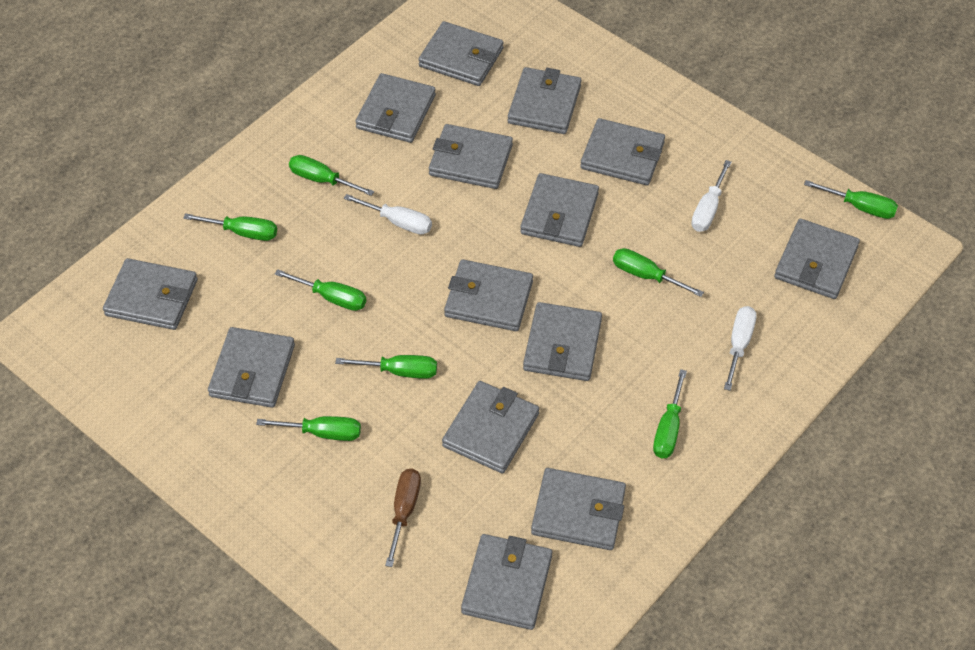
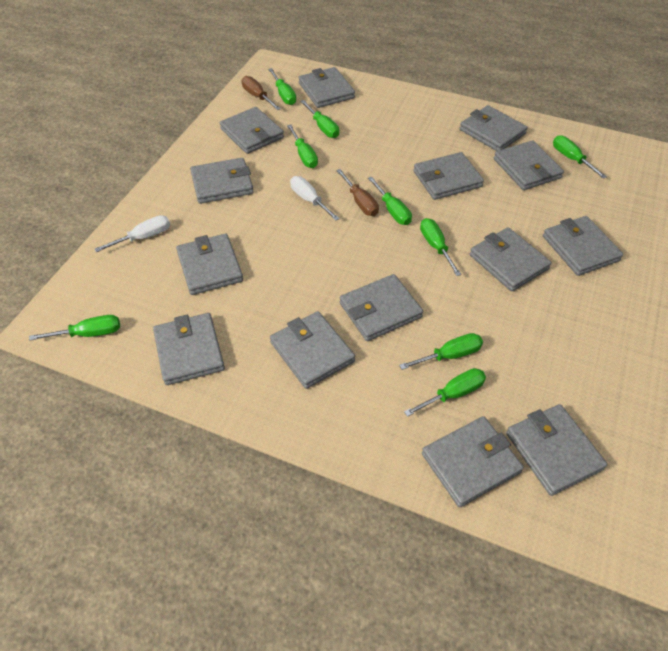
brown screwdriver: 1 -> 2
green screwdriver: 8 -> 9
white screwdriver: 3 -> 2

